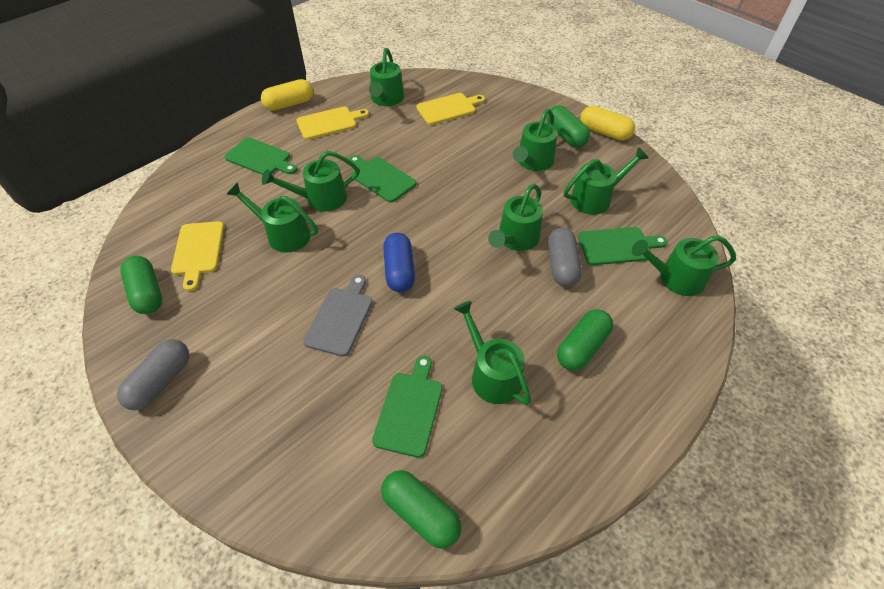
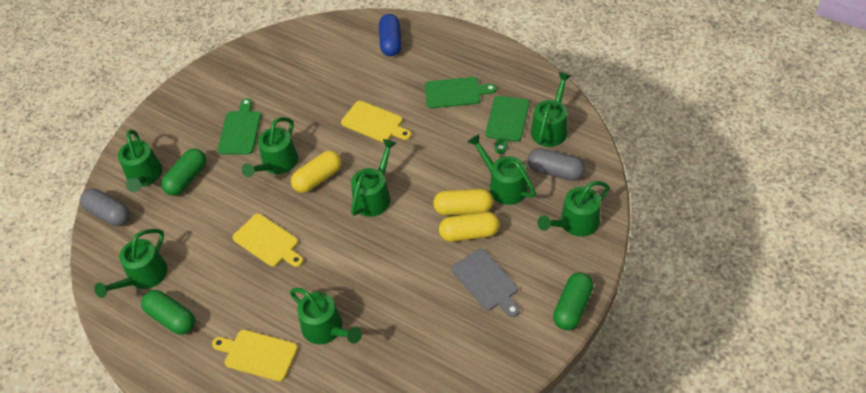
green capsule: 4 -> 3
green cutting board: 4 -> 3
yellow capsule: 2 -> 3

